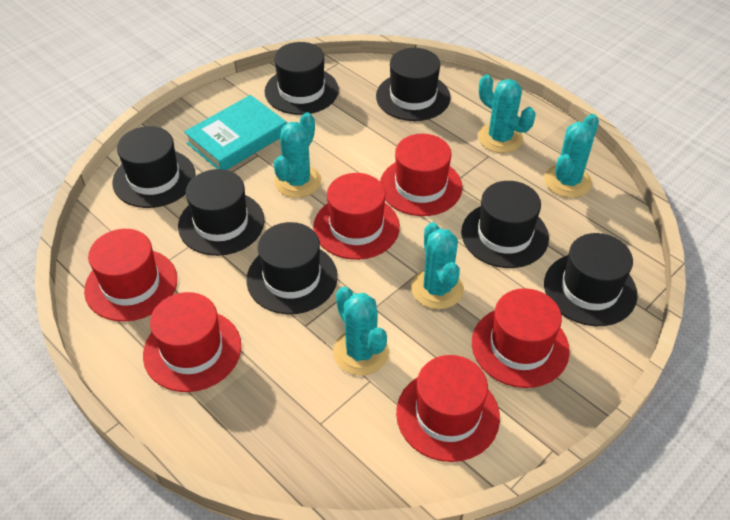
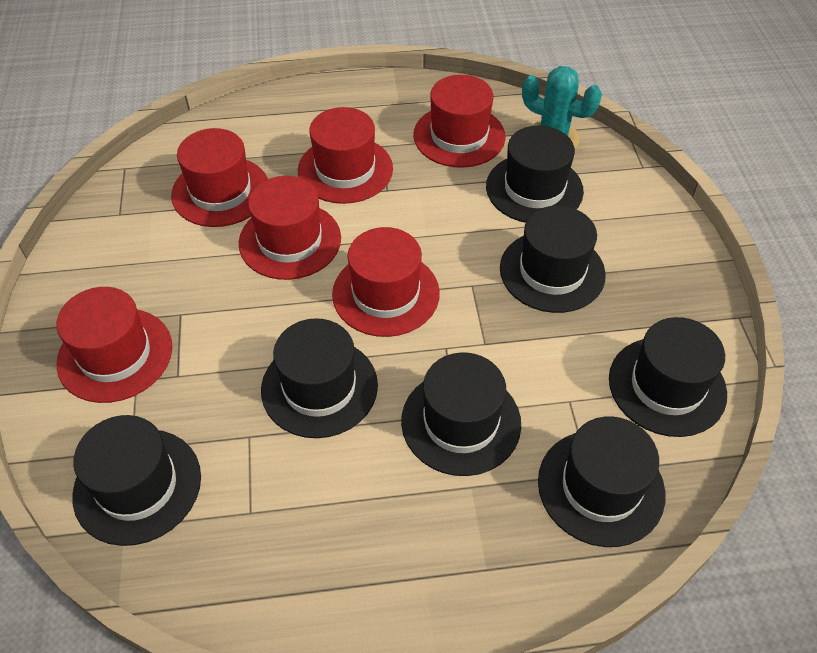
turquoise book: 1 -> 0
turquoise cactus: 5 -> 1

